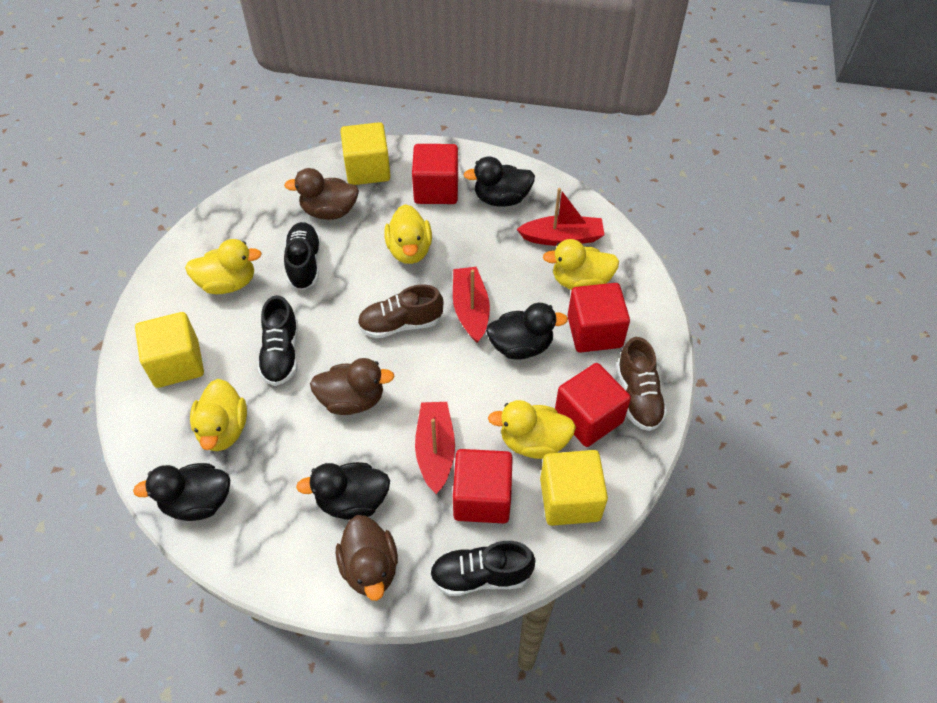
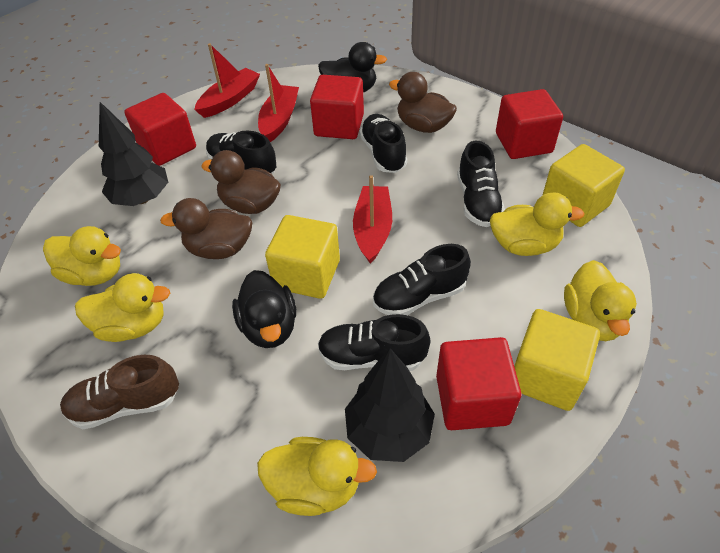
black duck: 4 -> 2
black shoe: 3 -> 5
black tree: 0 -> 2
brown shoe: 2 -> 1

